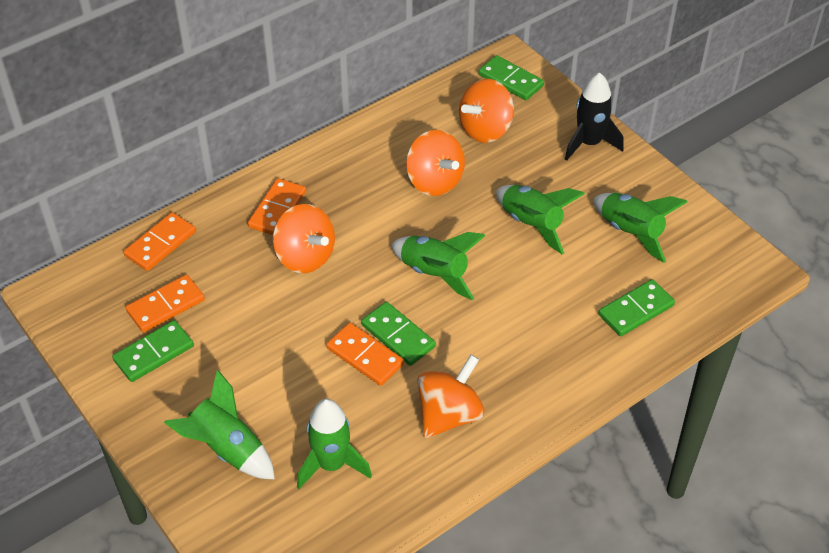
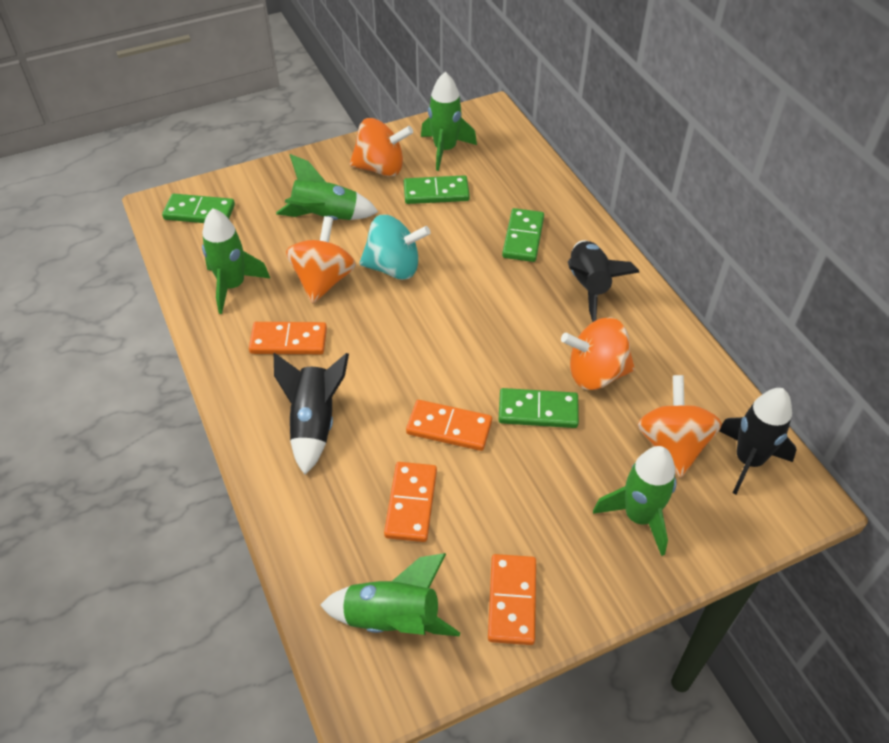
black rocket: 1 -> 3
turquoise spinning top: 0 -> 1

